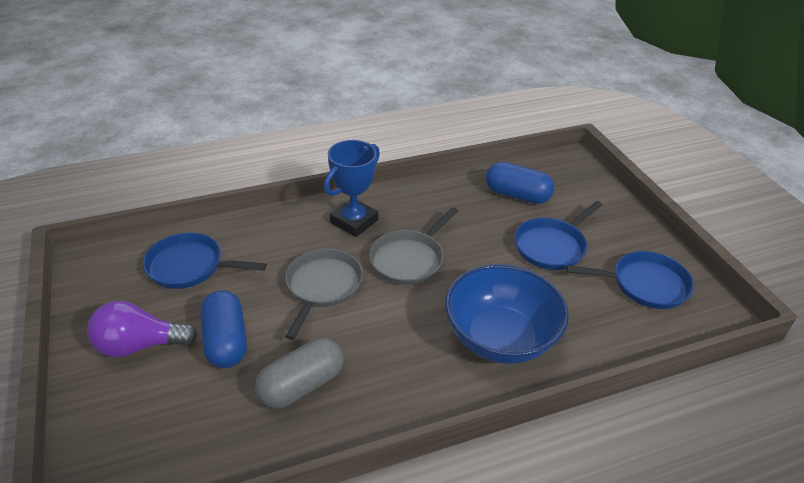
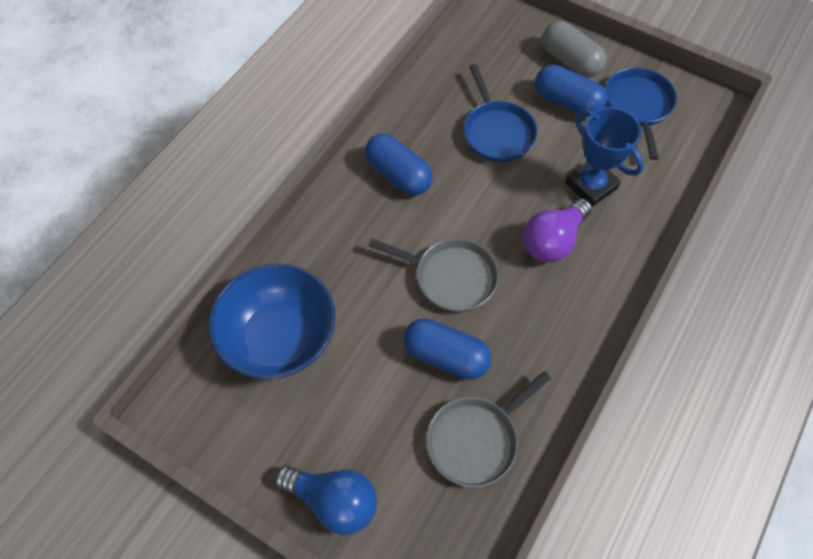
blue capsule: 2 -> 3
blue light bulb: 0 -> 1
blue pan: 3 -> 2

